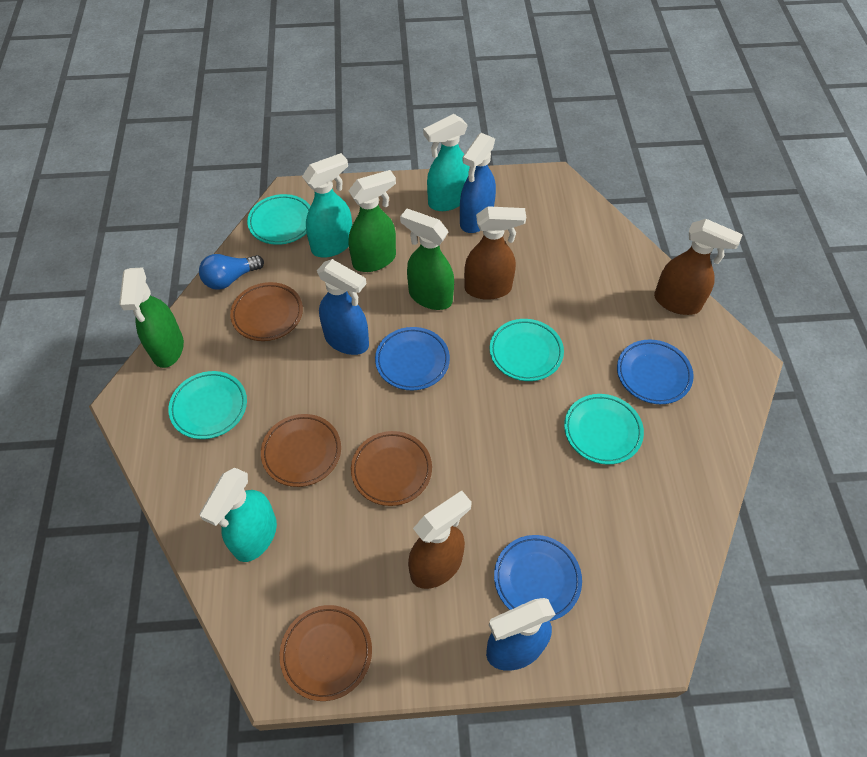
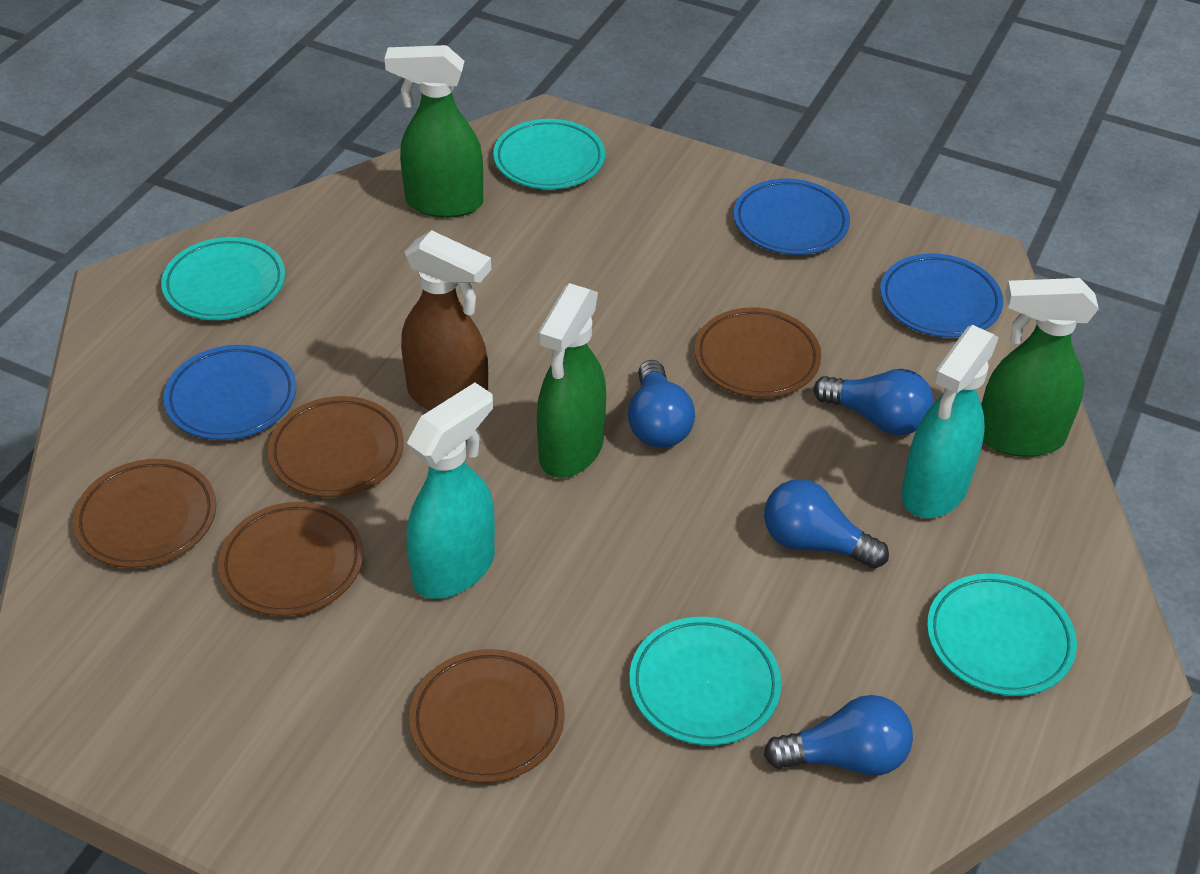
blue light bulb: 1 -> 4
blue spray bottle: 3 -> 0
brown plate: 4 -> 5
brown spray bottle: 3 -> 1
turquoise spray bottle: 3 -> 2

